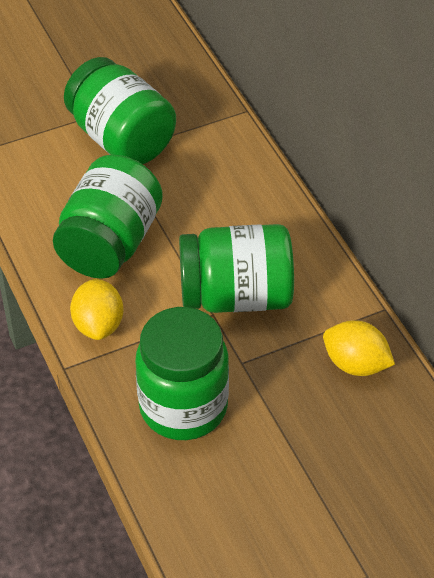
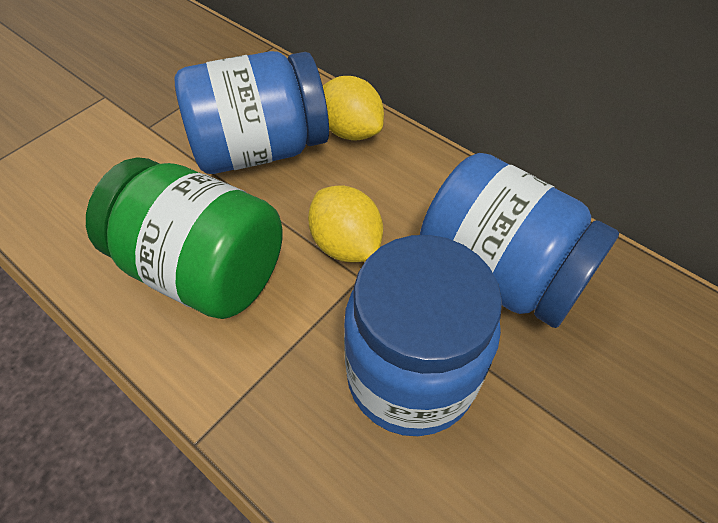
blue jar: 0 -> 3
green jar: 4 -> 1

